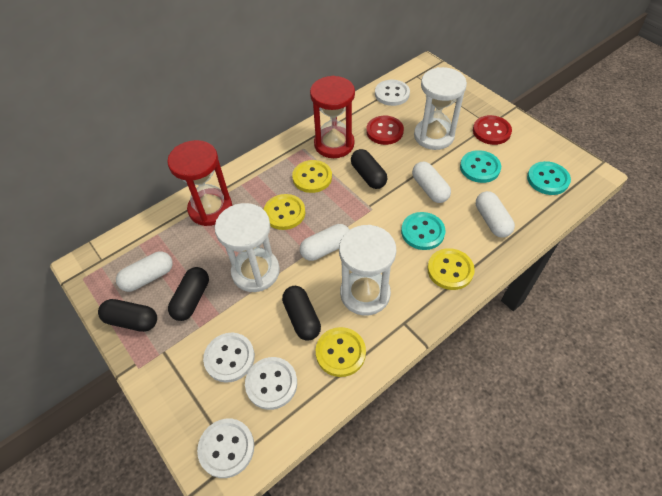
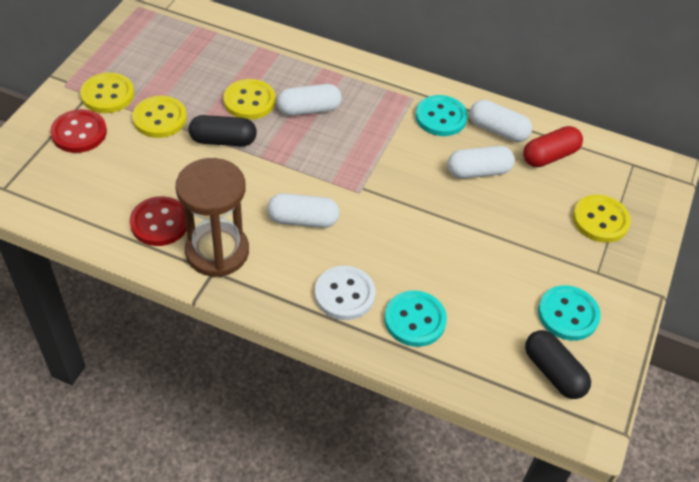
black capsule: 4 -> 2
brown hourglass: 0 -> 1
red capsule: 0 -> 1
red hourglass: 2 -> 0
white button: 4 -> 1
white hourglass: 3 -> 0

